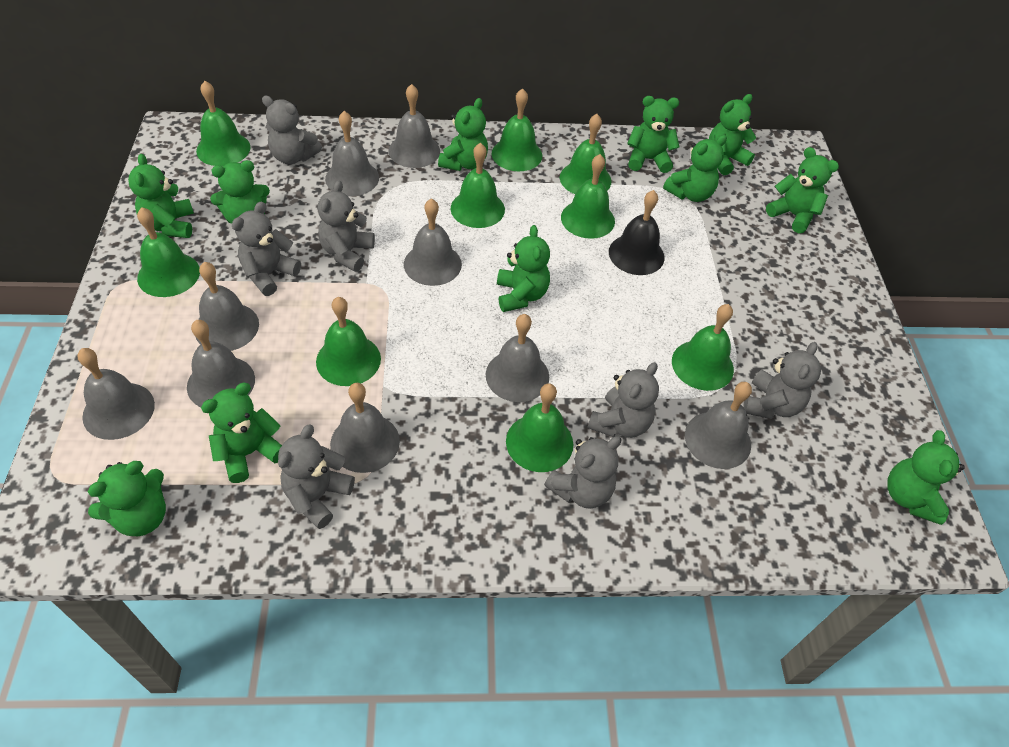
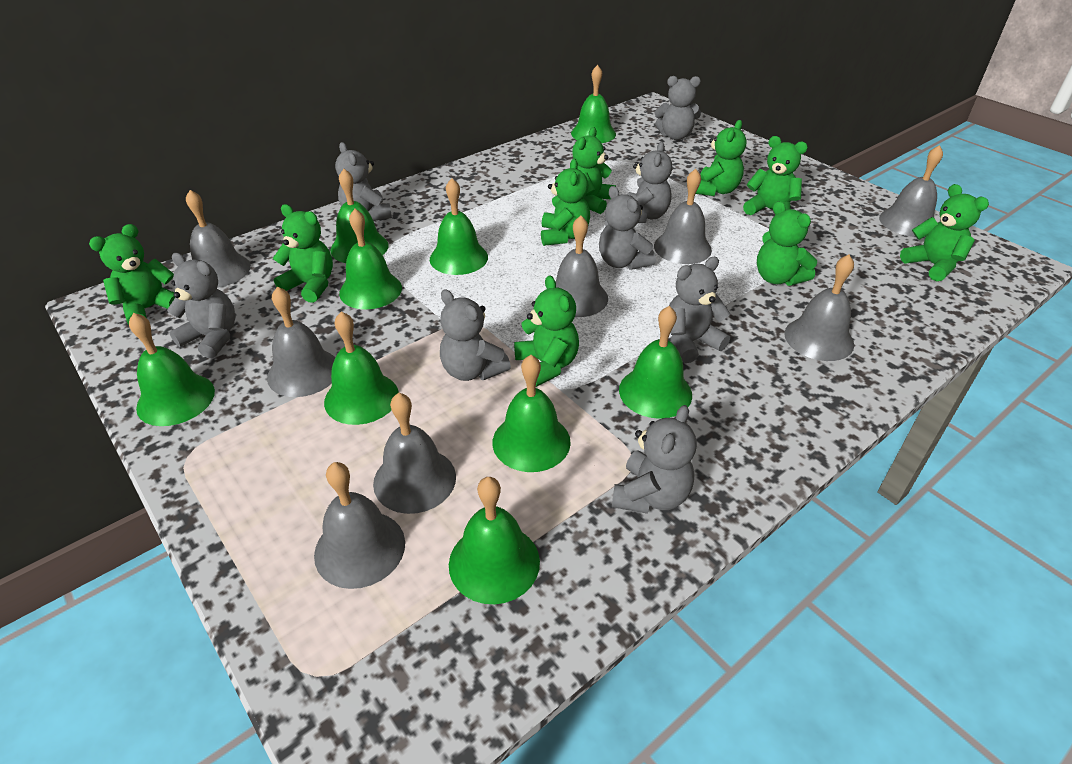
black bell: 1 -> 0
green teddy bear: 11 -> 9
grey bell: 9 -> 8
grey teddy bear: 7 -> 8

